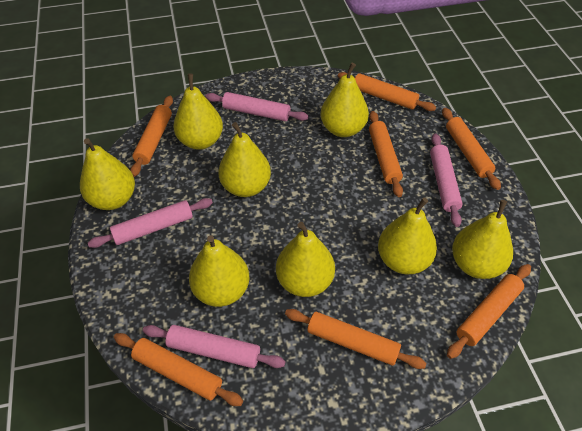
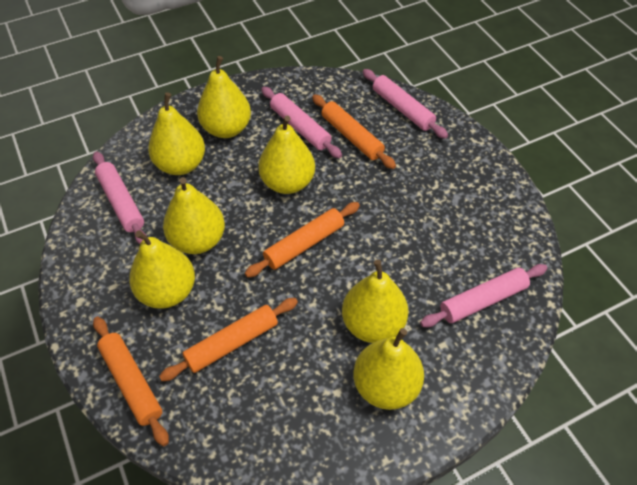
orange rolling pin: 7 -> 4
yellow pear: 8 -> 7

